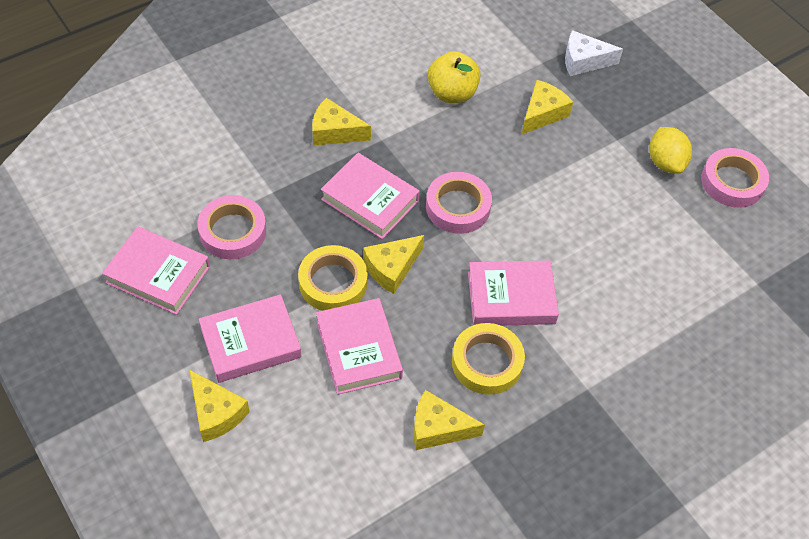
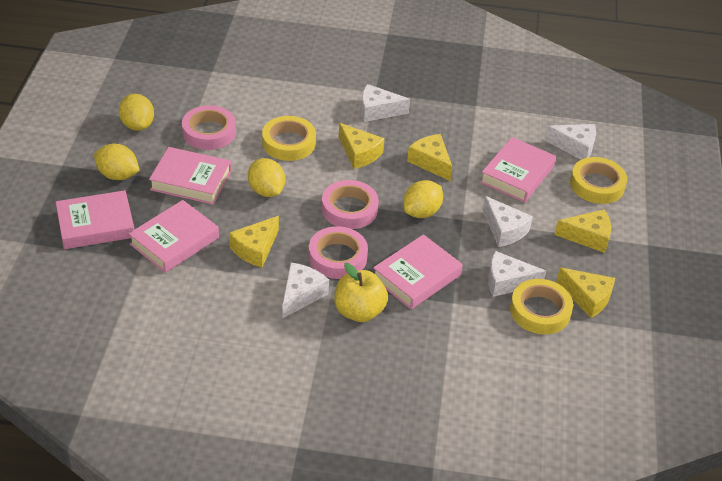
white cheese: 1 -> 5
yellow lemon: 1 -> 4
yellow tape: 2 -> 3

